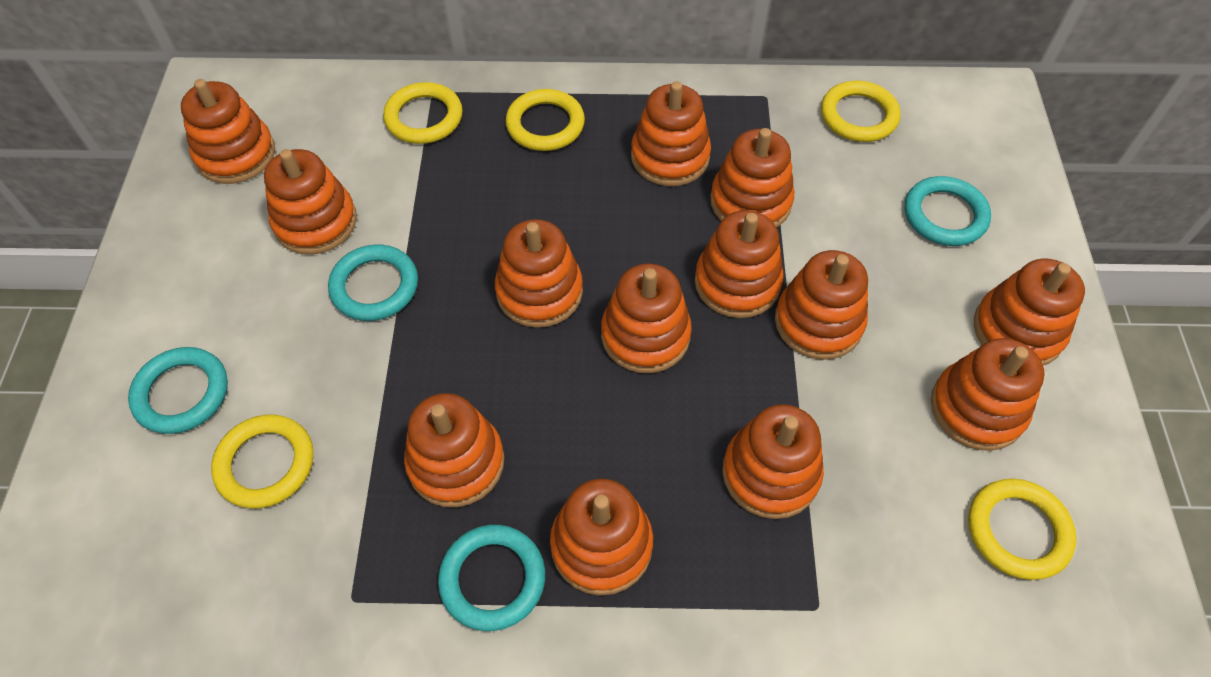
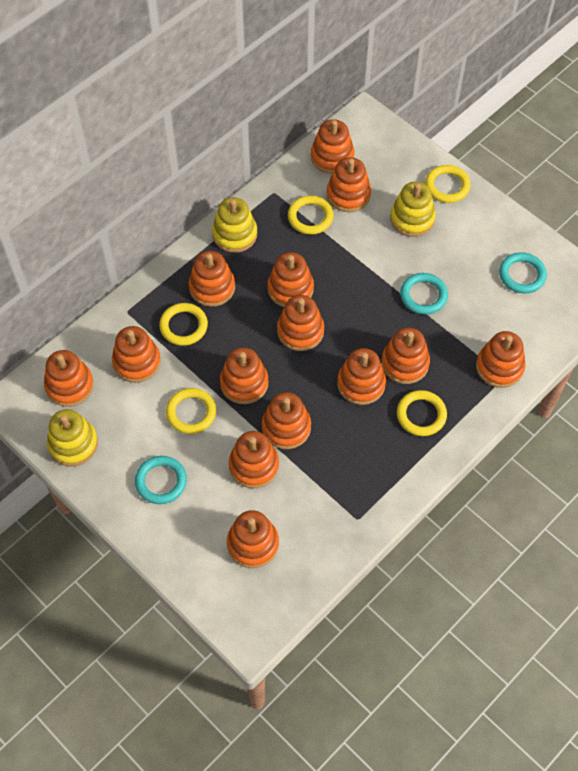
orange stacking toy: 13 -> 14
turquoise ring: 4 -> 3
yellow stacking toy: 0 -> 3

